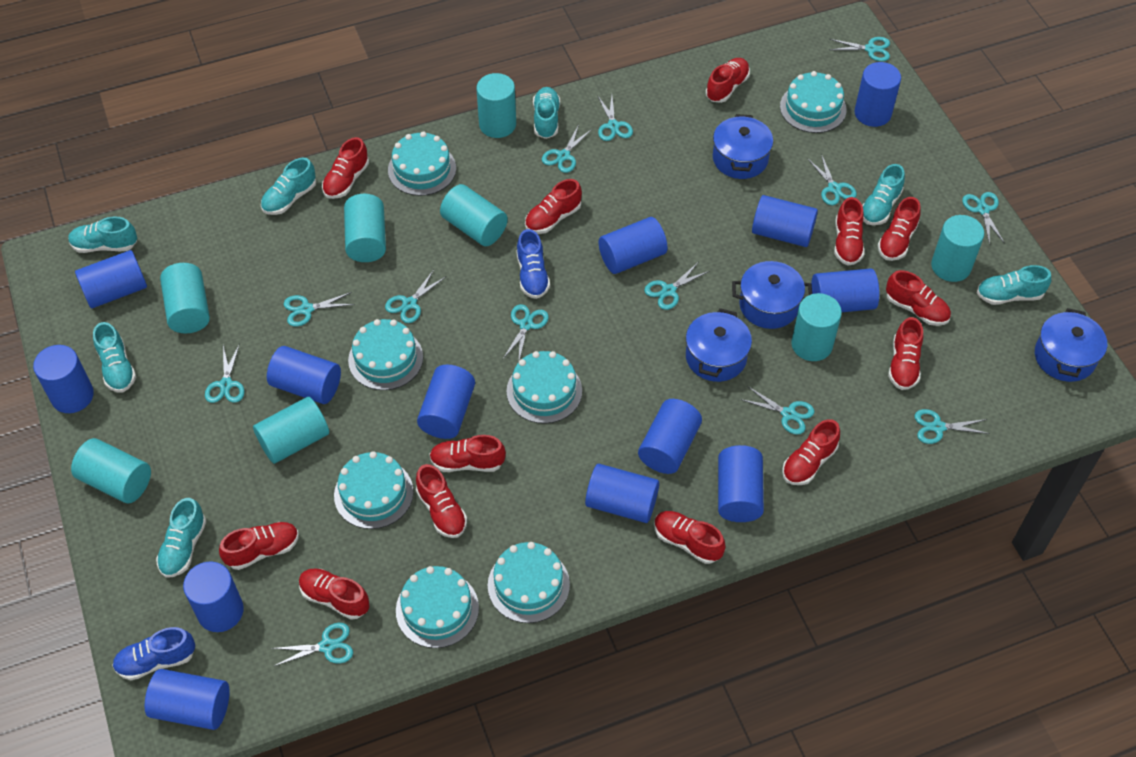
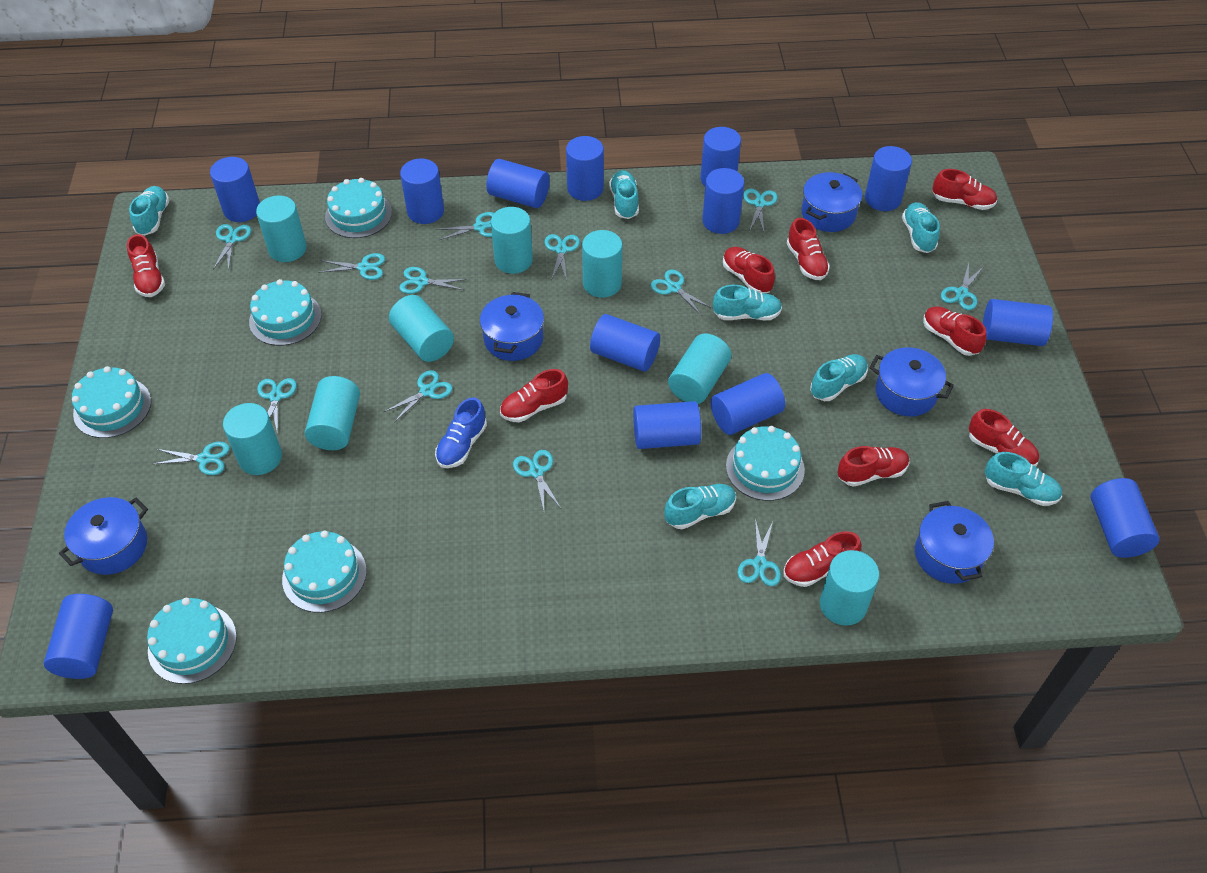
blue pot: 4 -> 5
blue shoe: 2 -> 1
red shoe: 13 -> 9
turquoise cake: 7 -> 6

